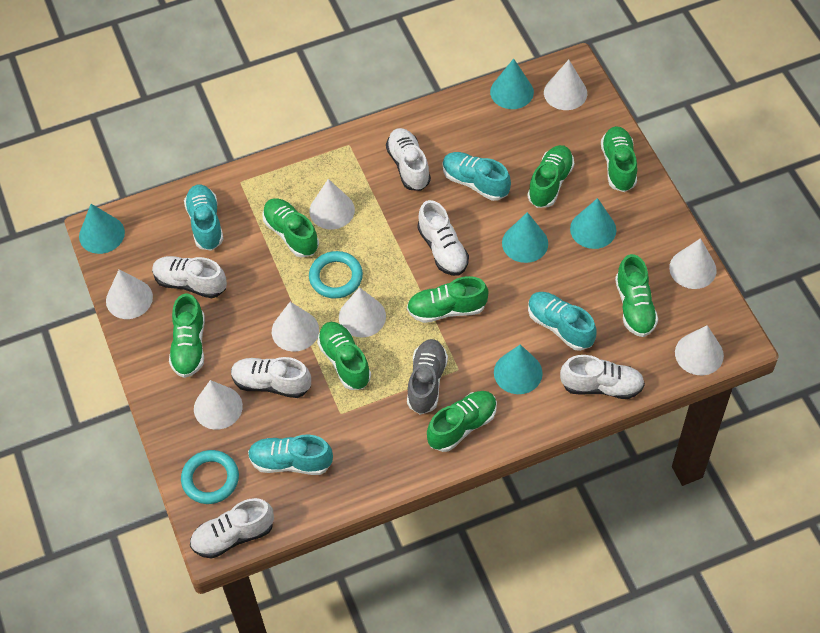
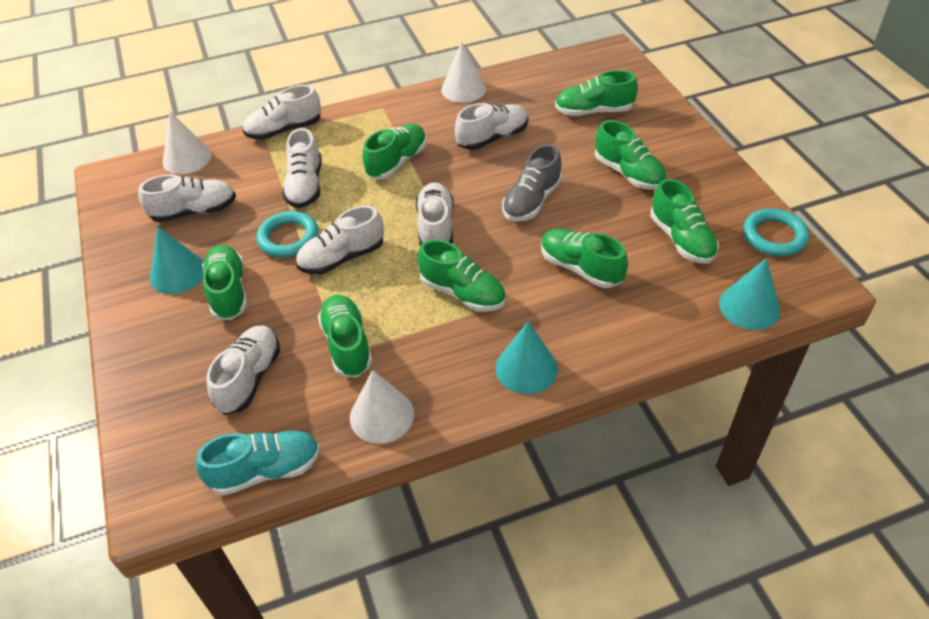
turquoise cone: 5 -> 3
turquoise shoe: 4 -> 1
white cone: 8 -> 3
white shoe: 6 -> 7

